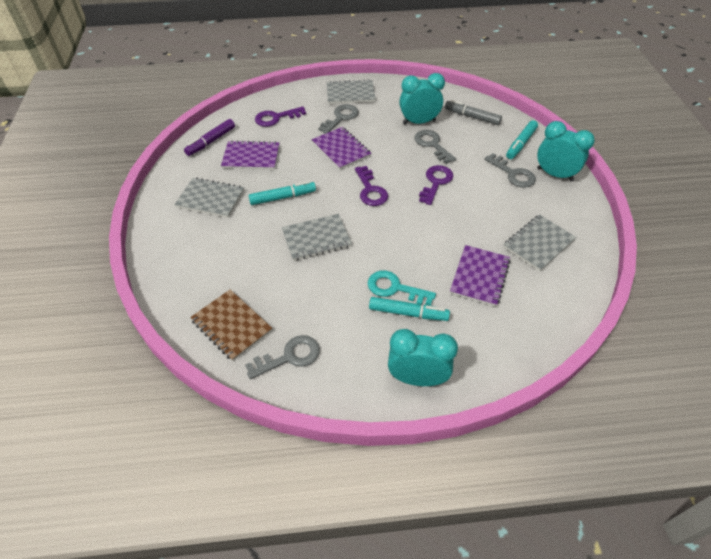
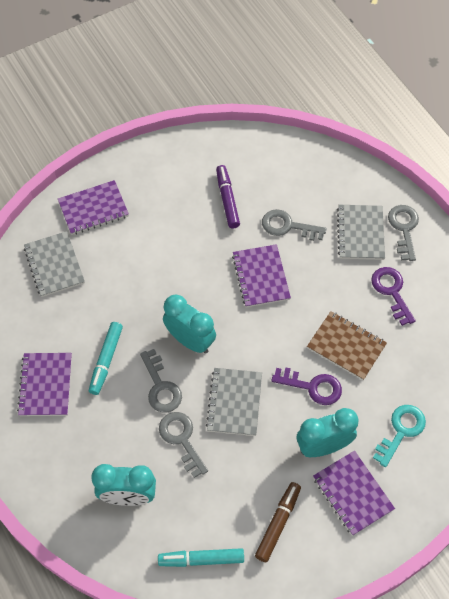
brown marker: 0 -> 1
grey marker: 1 -> 0
grey notebook: 4 -> 3
purple key: 3 -> 2
purple notebook: 3 -> 4
turquoise marker: 3 -> 2

